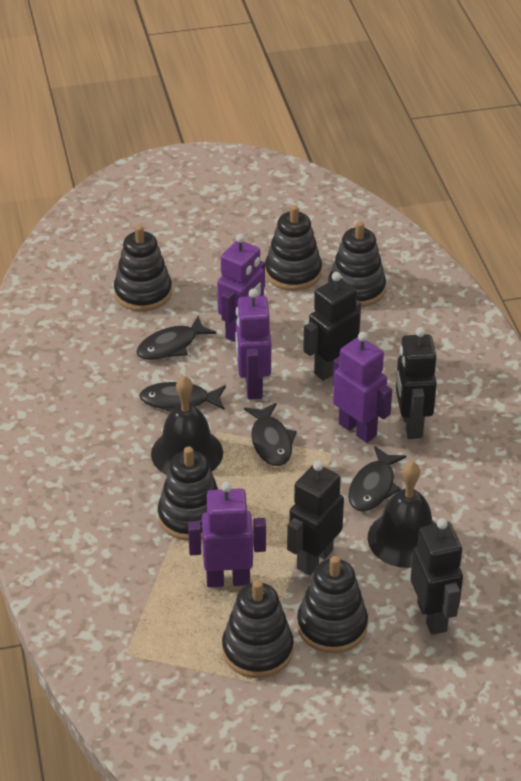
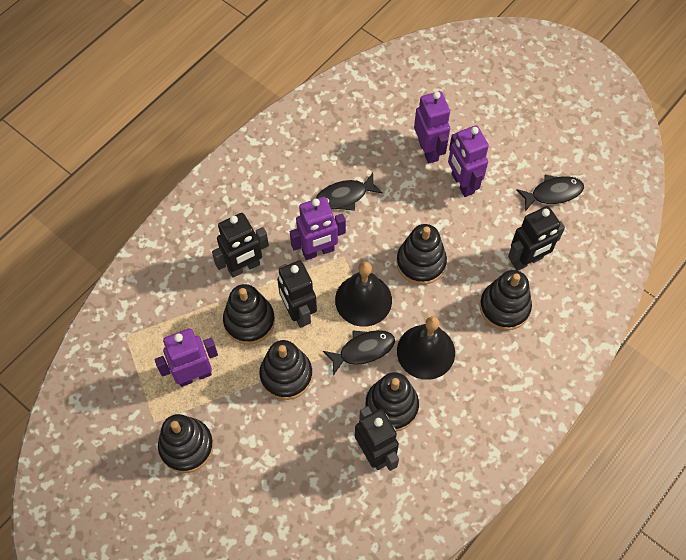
black fish: 4 -> 3

